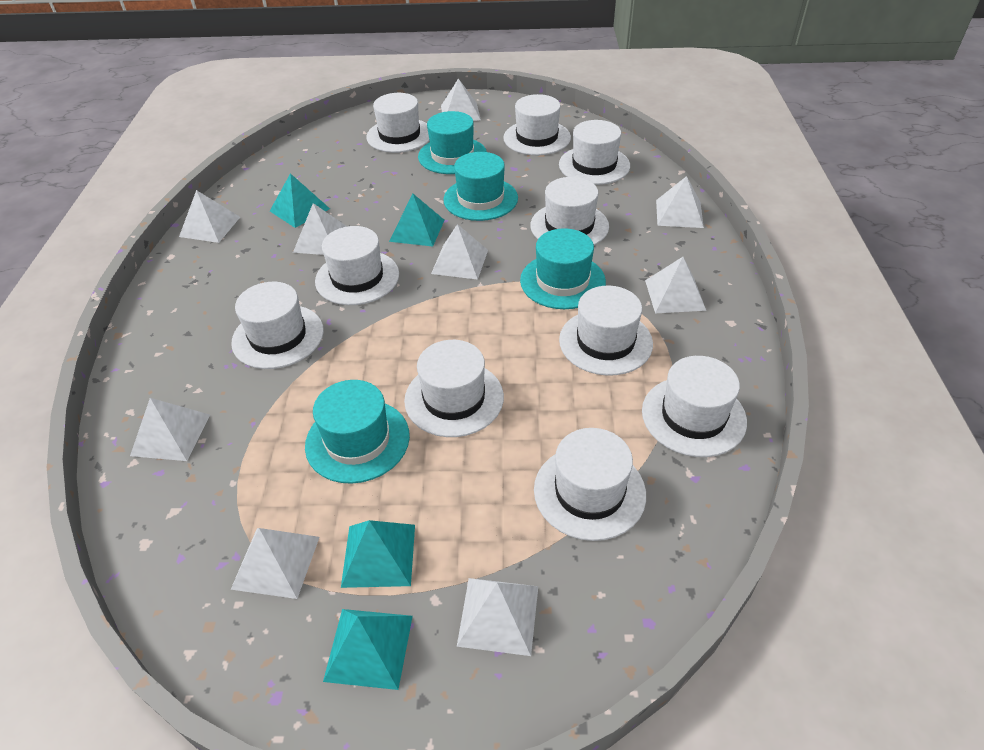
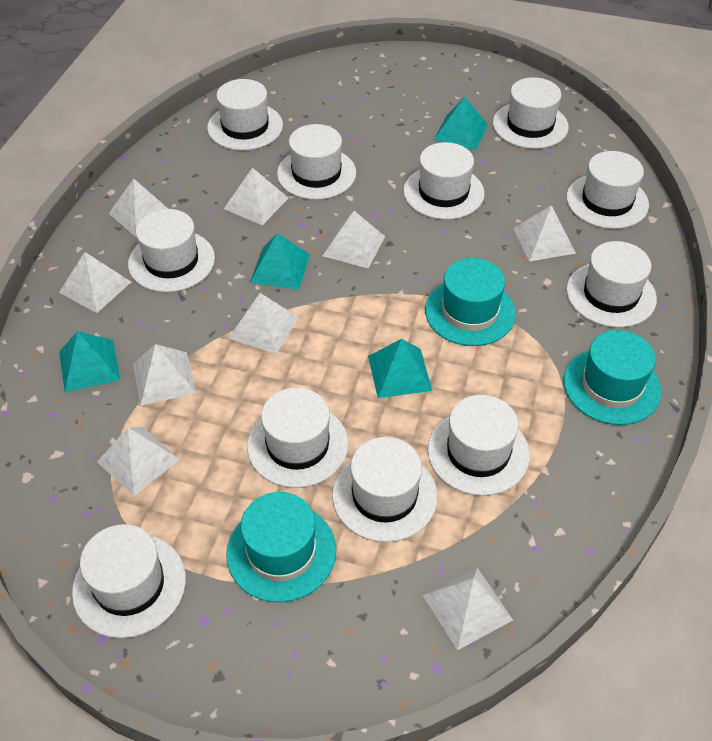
turquoise hat: 4 -> 3
white hat: 10 -> 11

